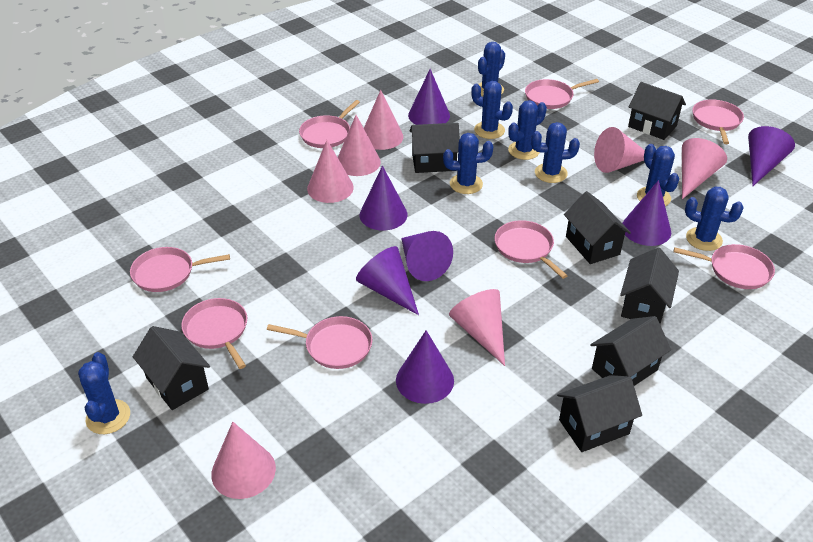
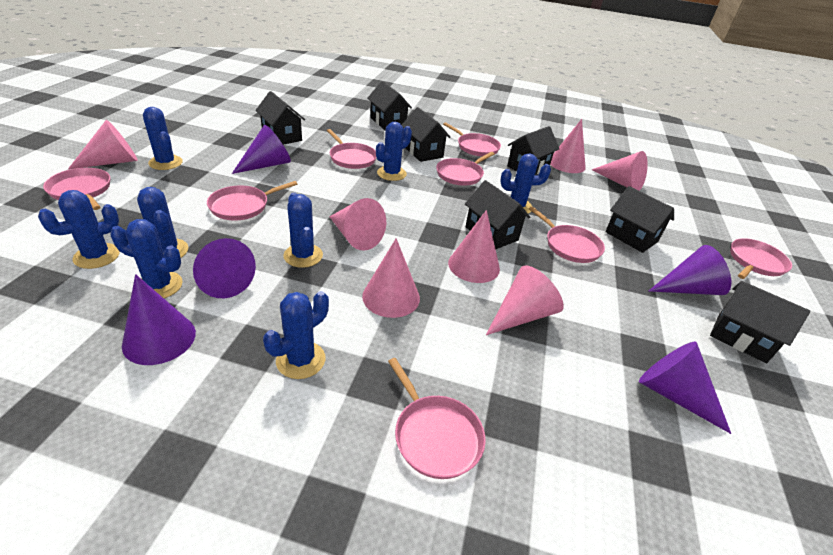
purple cone: 7 -> 5

